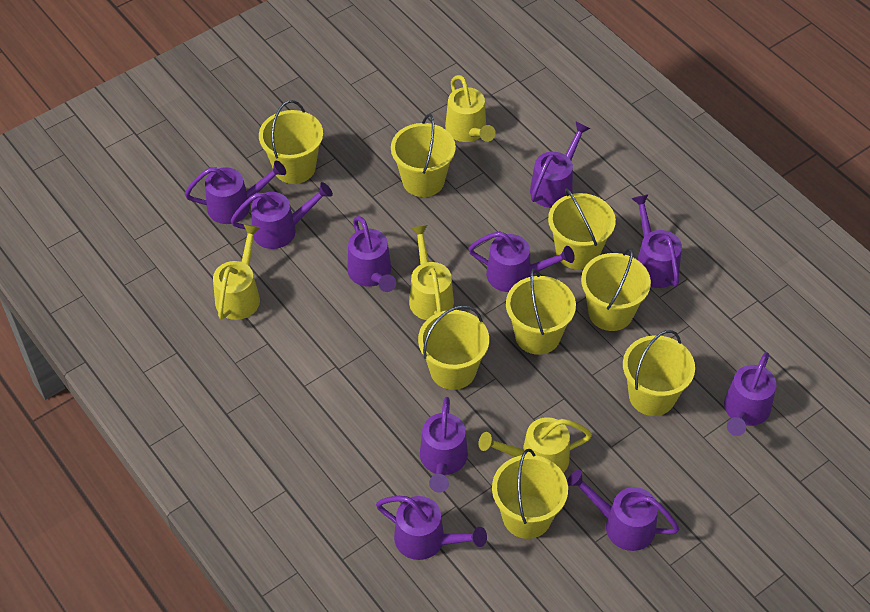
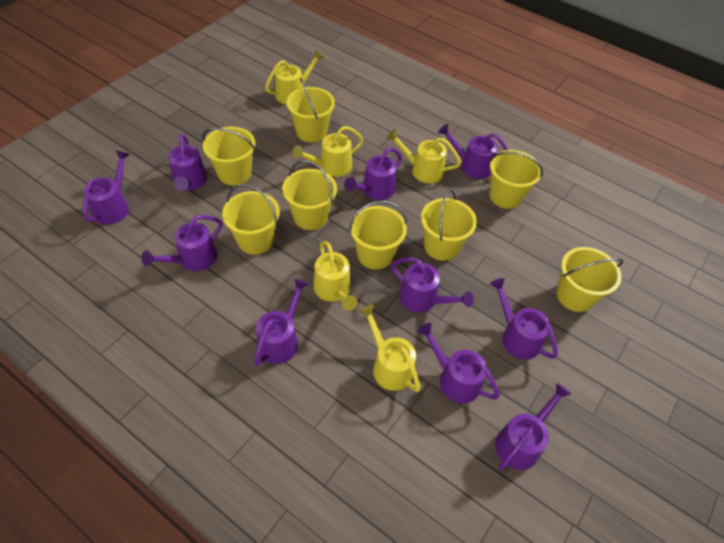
yellow watering can: 4 -> 5

